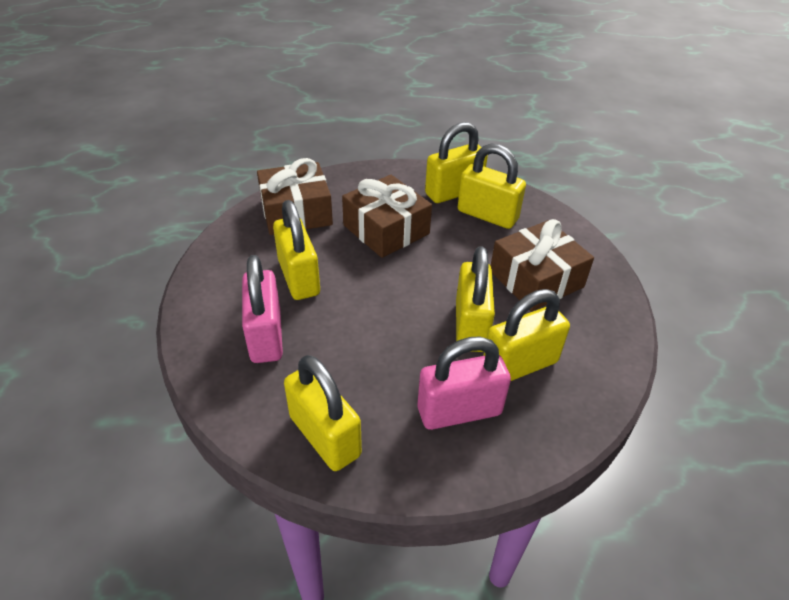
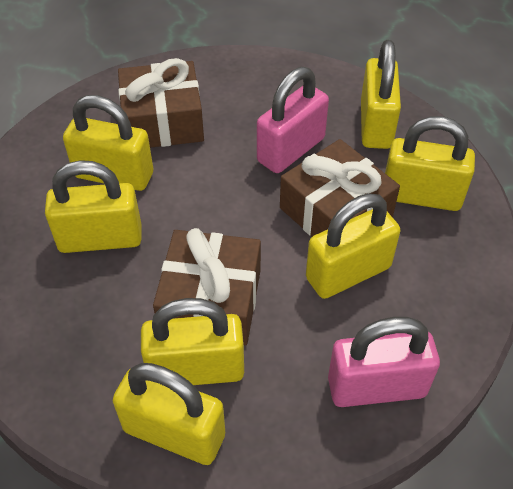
yellow padlock: 6 -> 7

